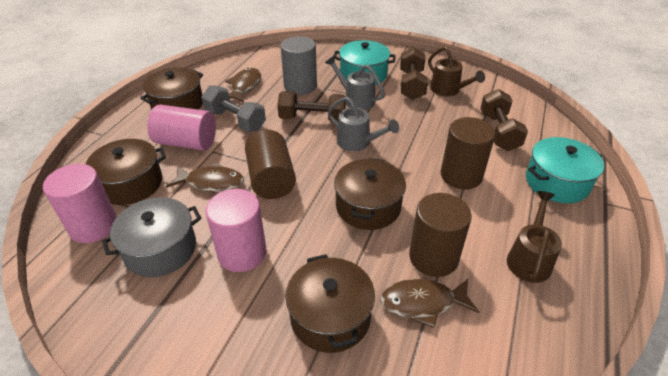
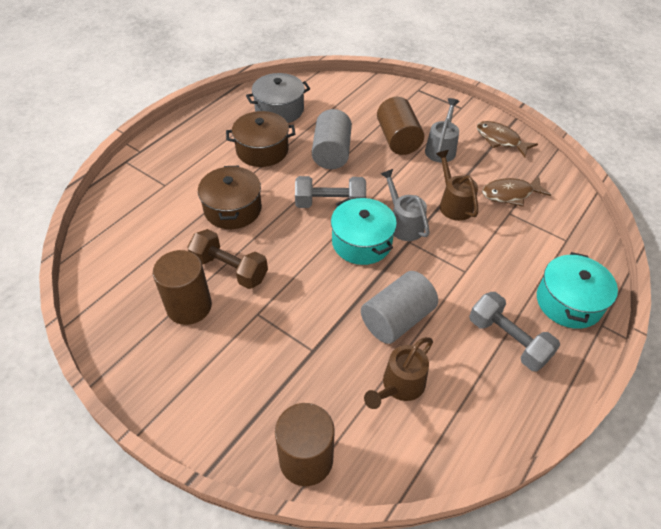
brown dumbbell: 3 -> 1
brown fish: 3 -> 2
brown pot: 4 -> 2
grey cylinder: 1 -> 2
grey dumbbell: 1 -> 2
pink cylinder: 3 -> 0

